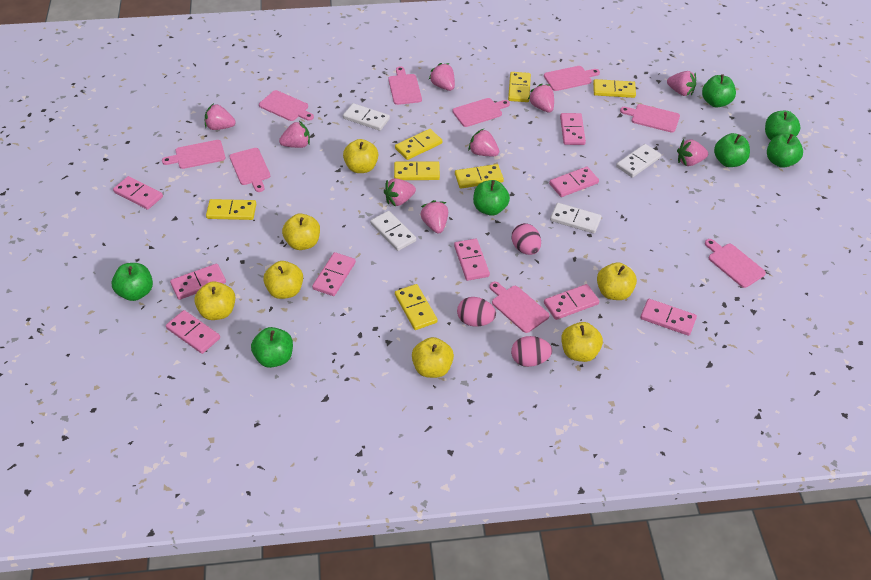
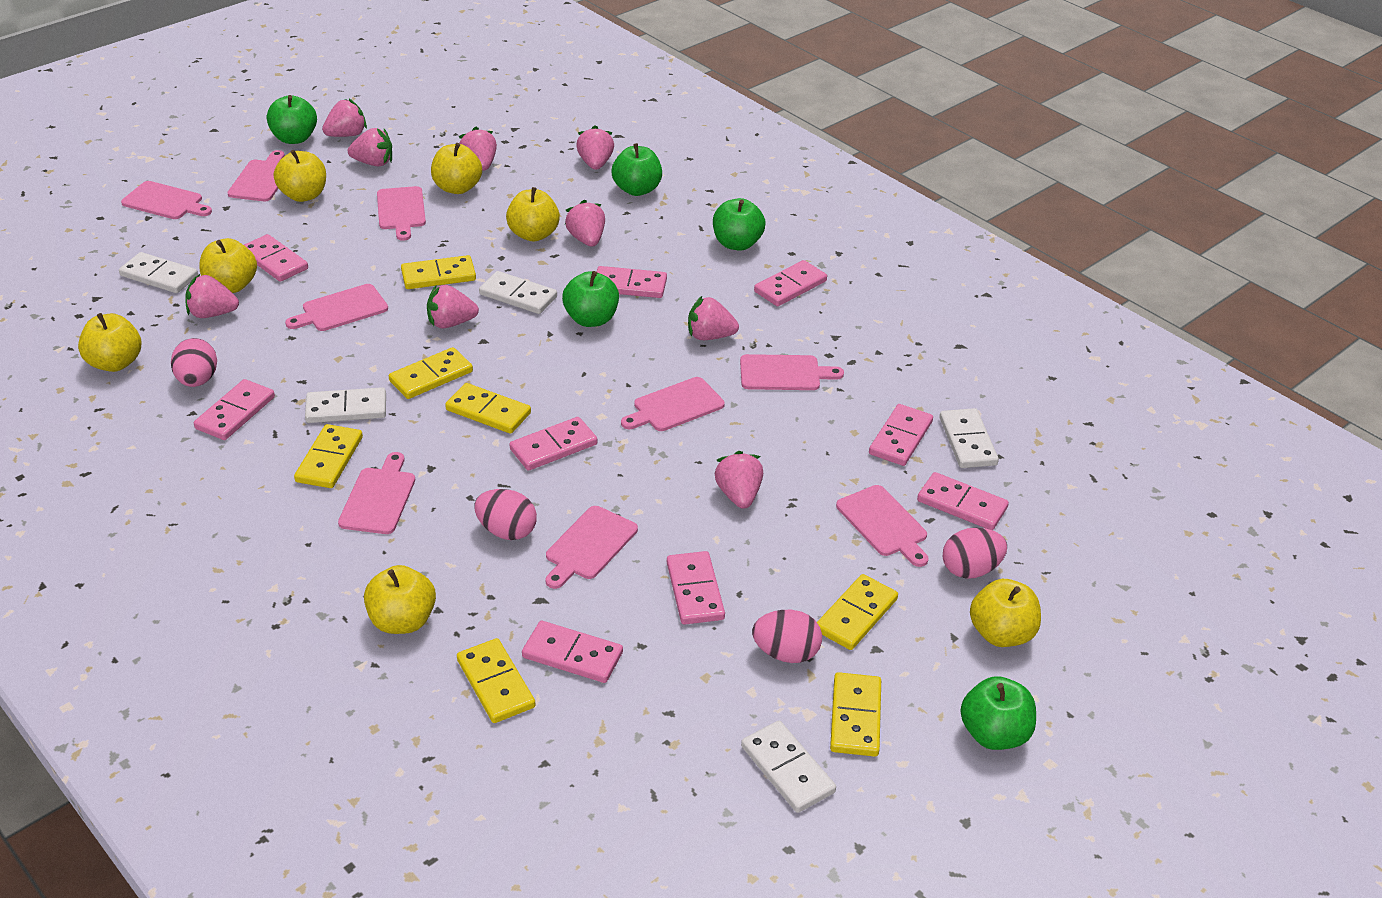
green apple: 7 -> 5
pink egg: 3 -> 4
white domino: 4 -> 5

